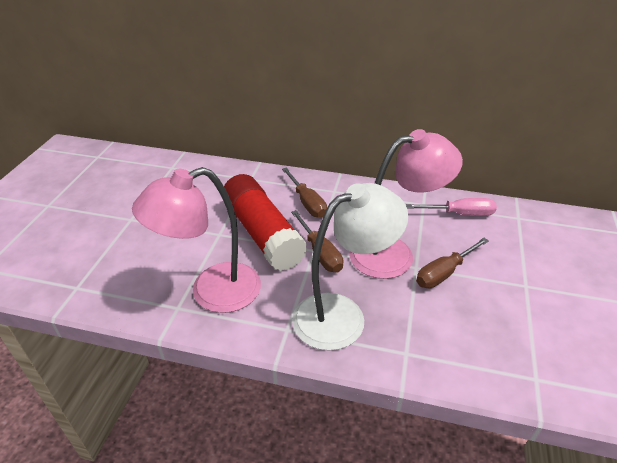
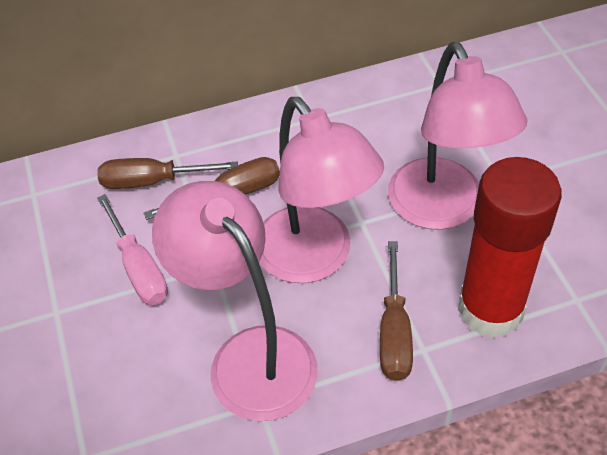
pink lamp: 2 -> 3
white lamp: 1 -> 0

